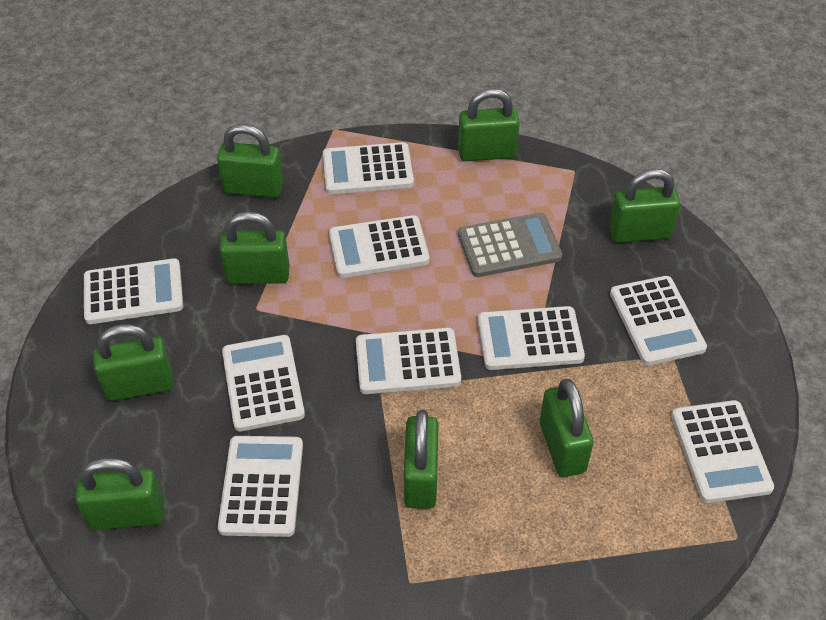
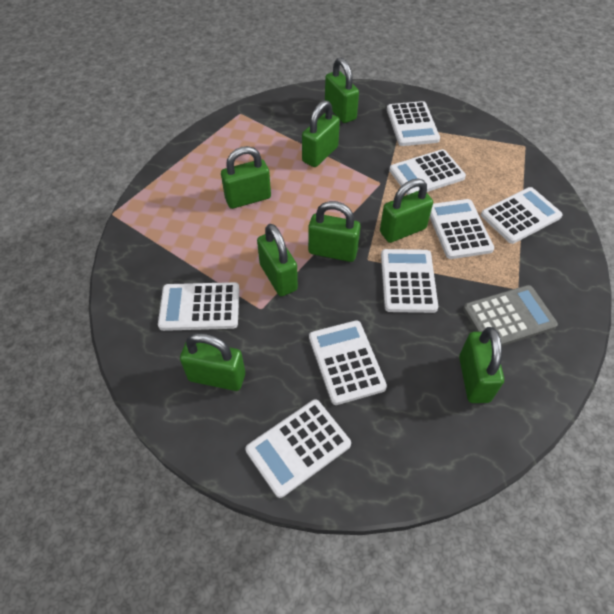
white calculator: 9 -> 8

